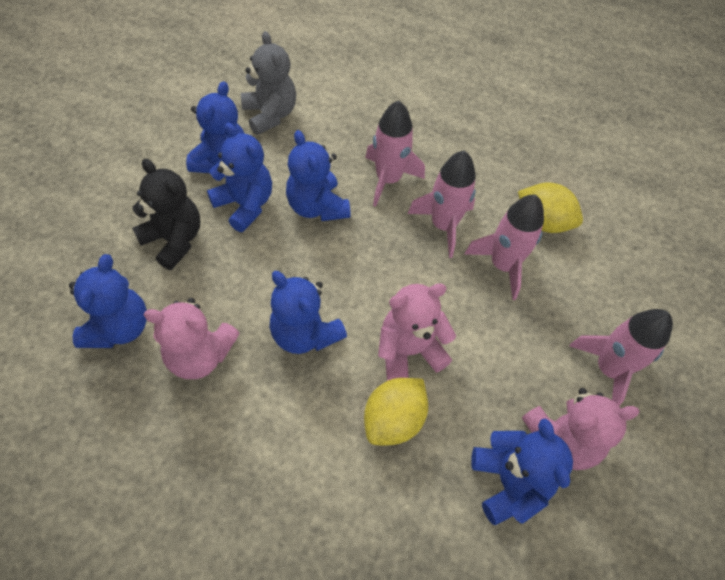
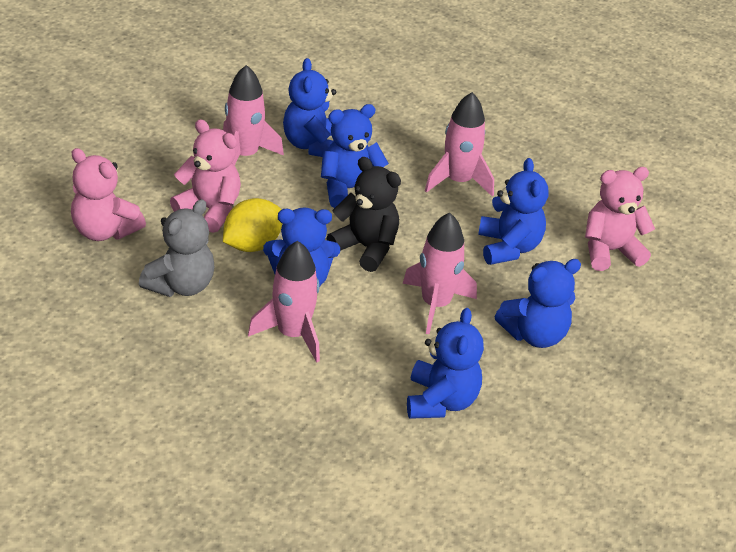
yellow lemon: 2 -> 1

